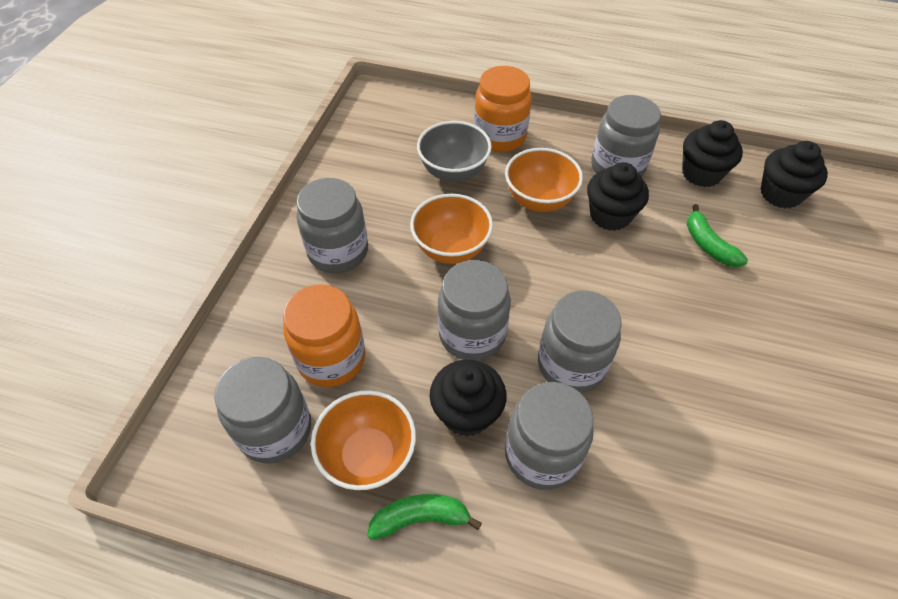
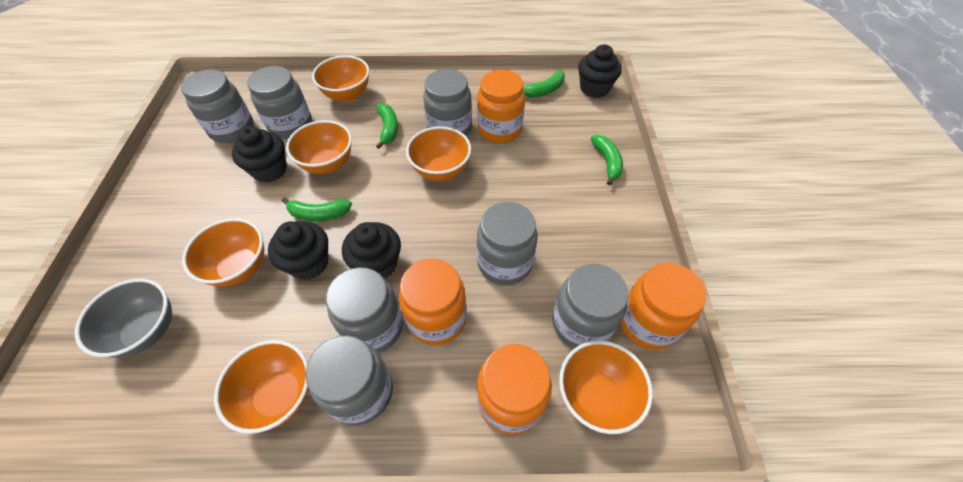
green banana: 2 -> 4
grey jar: 6 -> 7
orange bowl: 3 -> 6
orange jar: 2 -> 4

